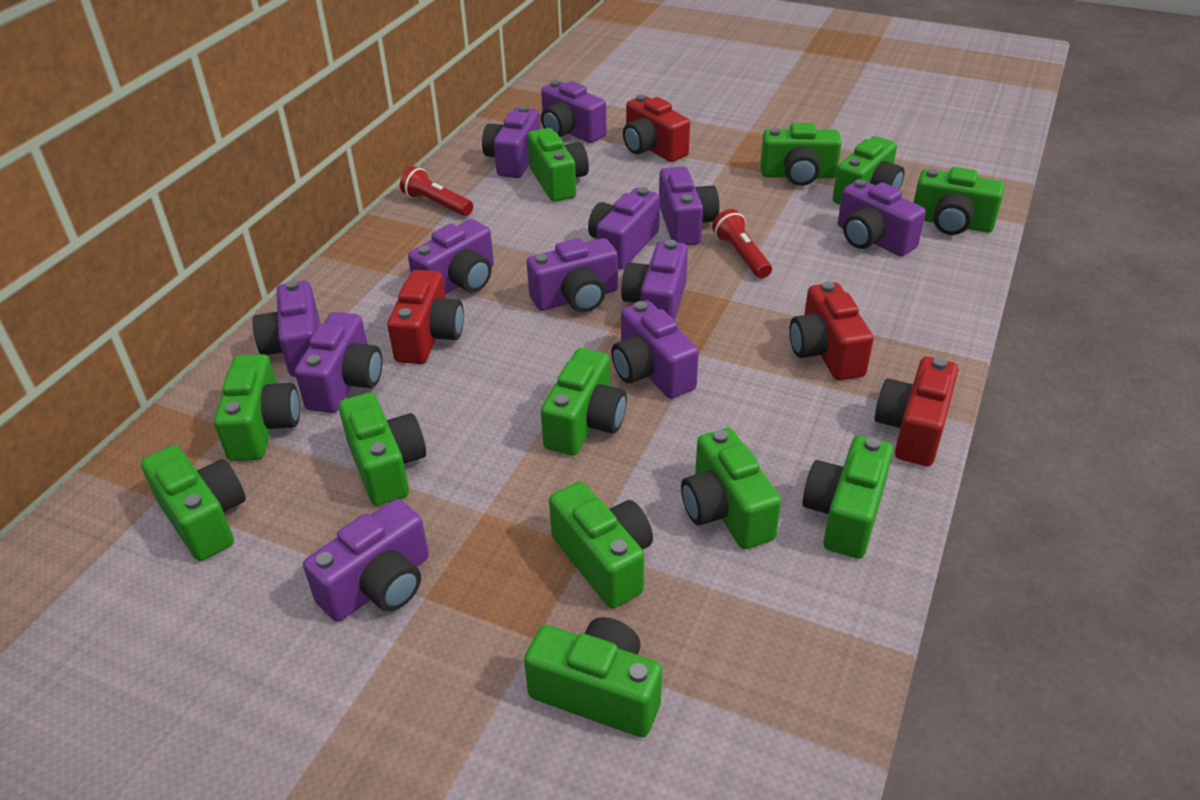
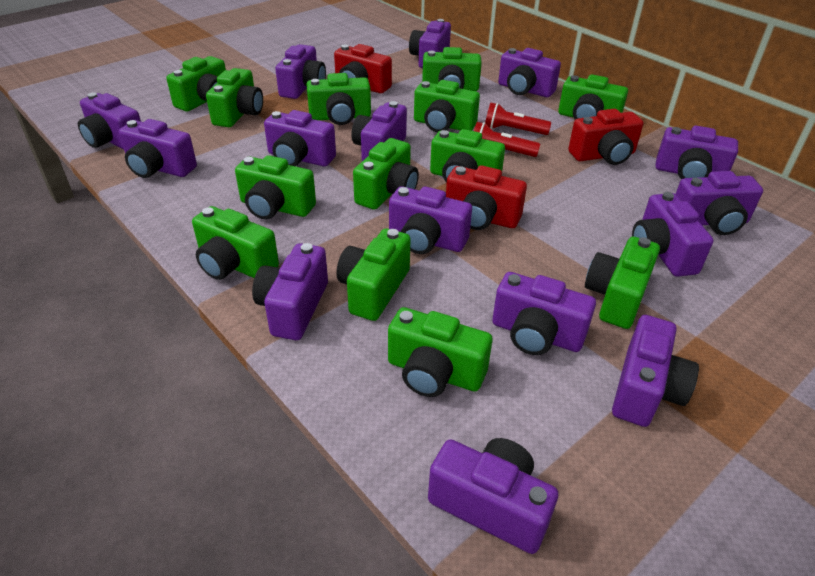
green camera: 12 -> 13
purple camera: 12 -> 15
red camera: 4 -> 3

